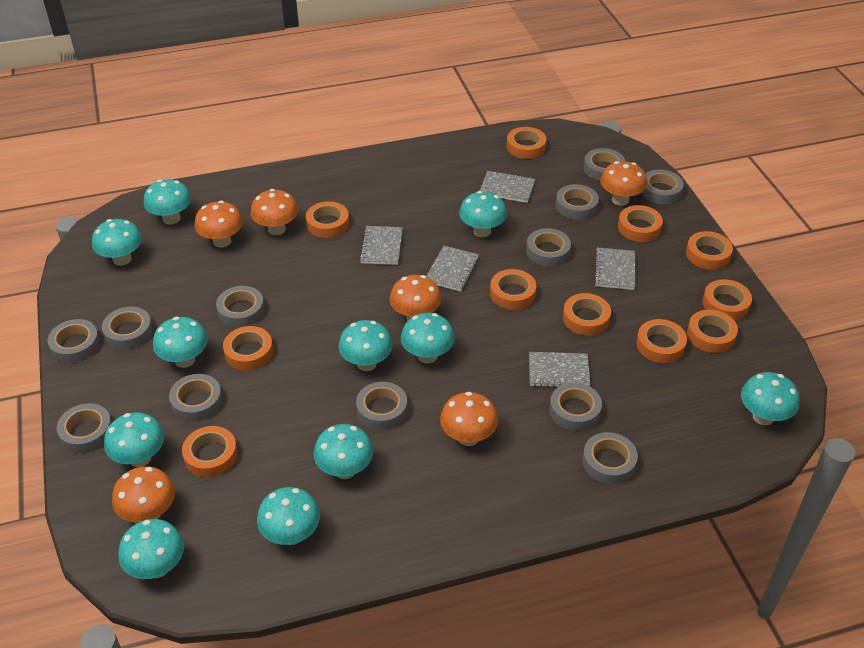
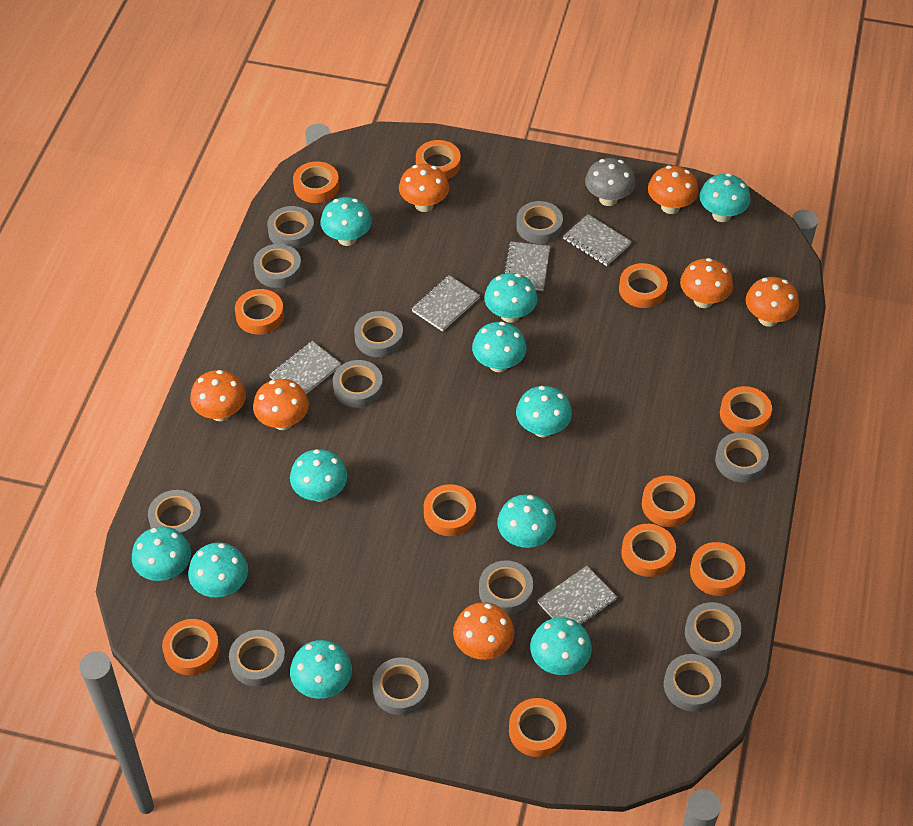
grey mushroom: 0 -> 1
orange mushroom: 6 -> 7

